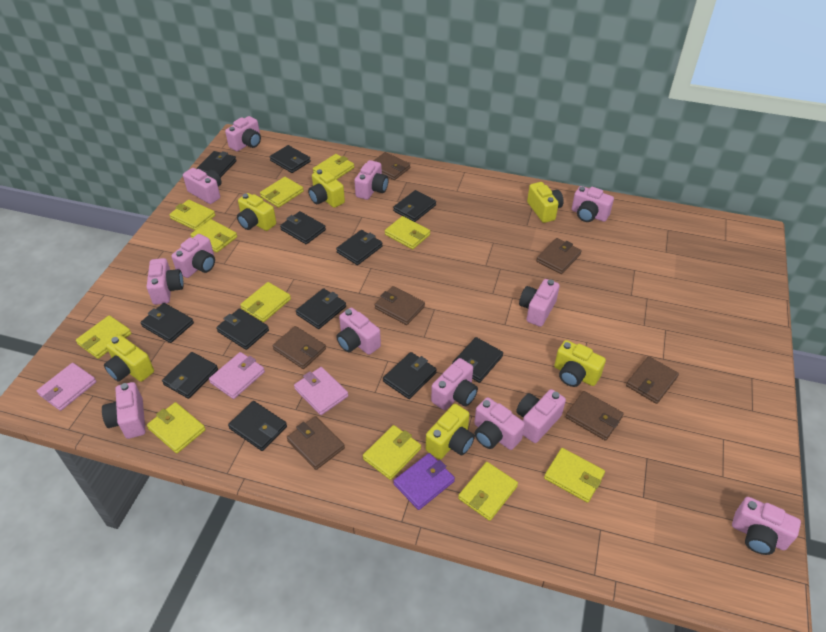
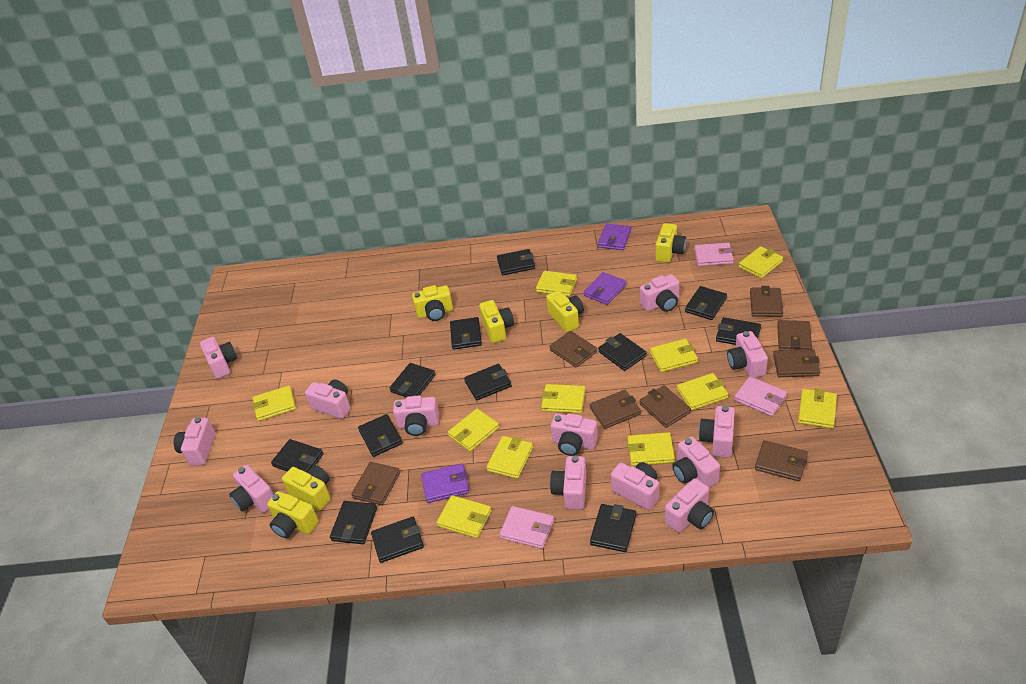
brown wallet: 7 -> 8
purple wallet: 1 -> 3

